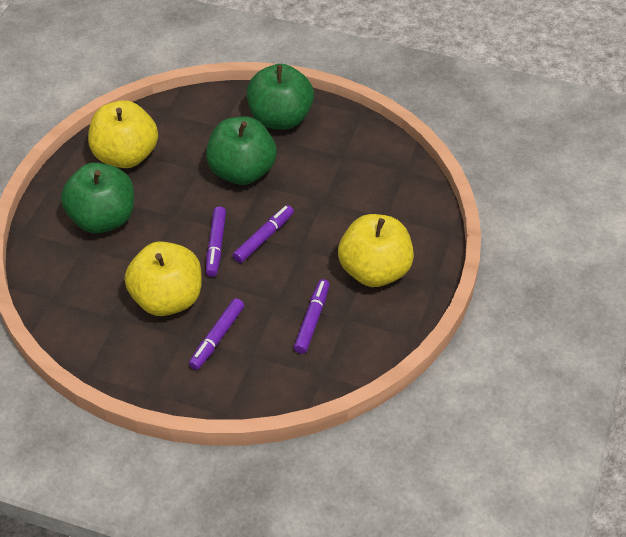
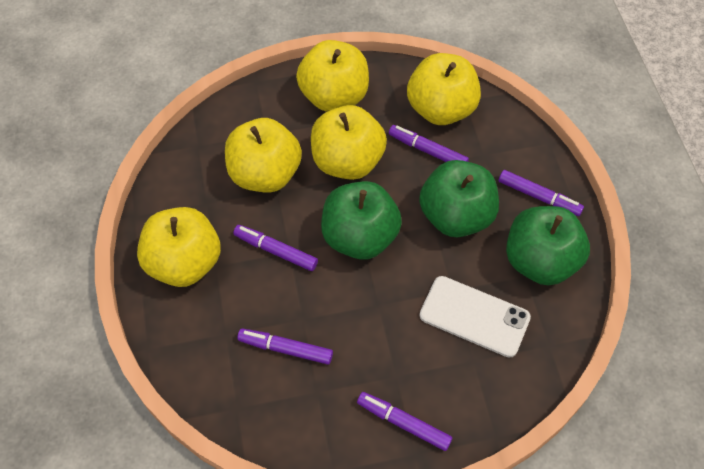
purple marker: 4 -> 5
white phone: 0 -> 1
yellow apple: 3 -> 5

